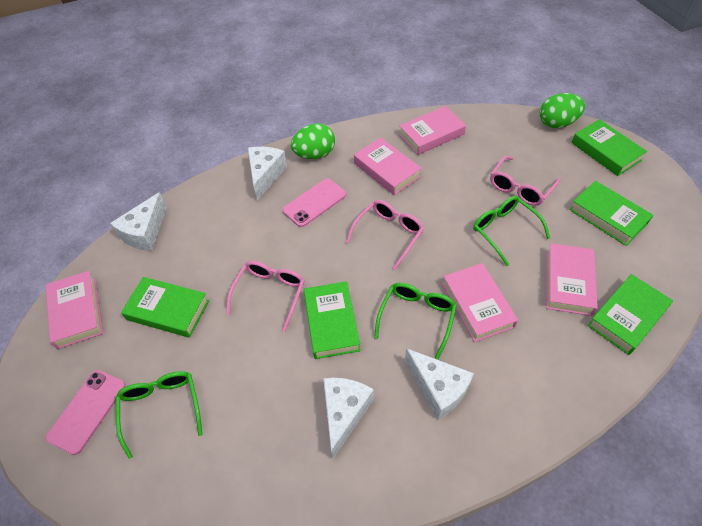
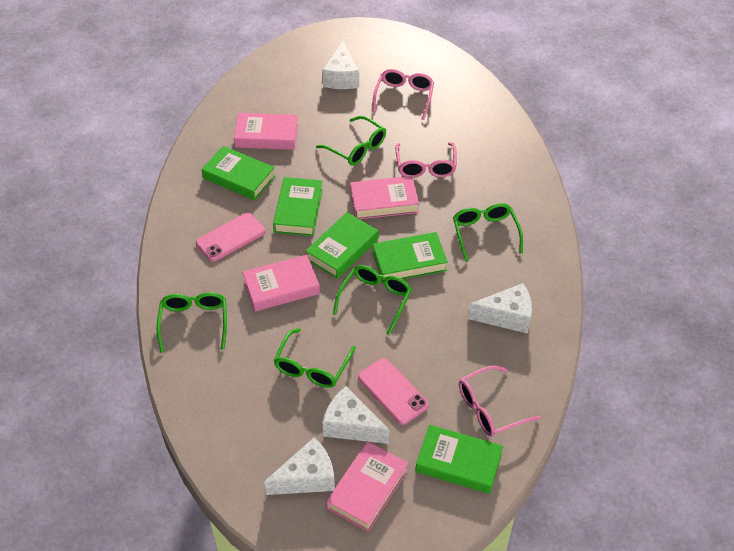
green egg: 2 -> 0
green glasses: 3 -> 5
pink book: 5 -> 4

